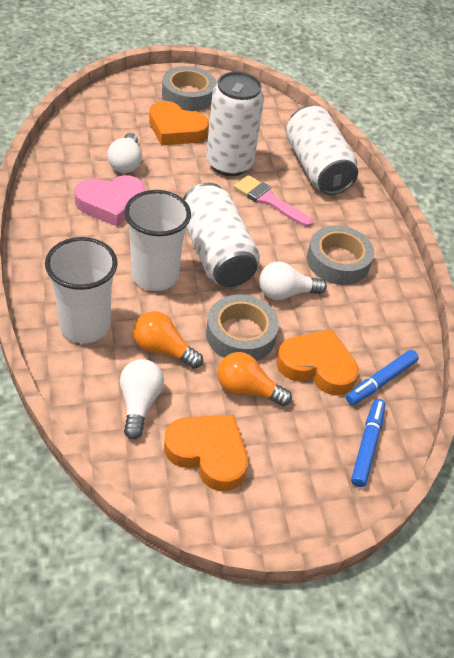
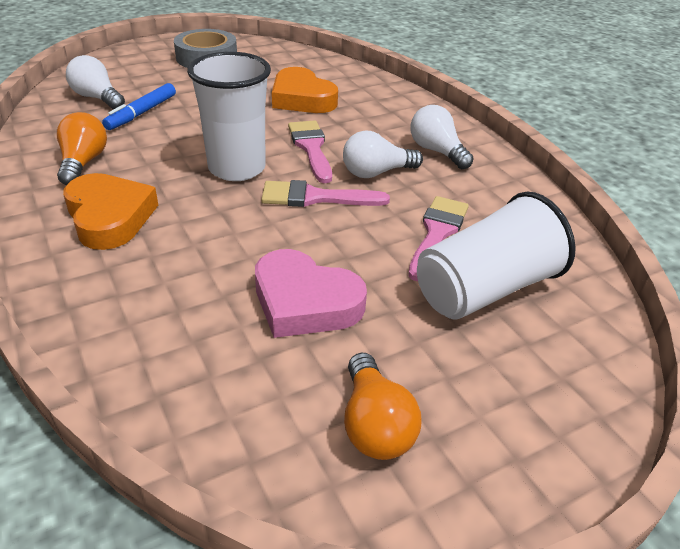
blue marker: 2 -> 1
grey tape: 3 -> 1
orange heart: 3 -> 2
pink brush: 1 -> 3
white can: 3 -> 0

